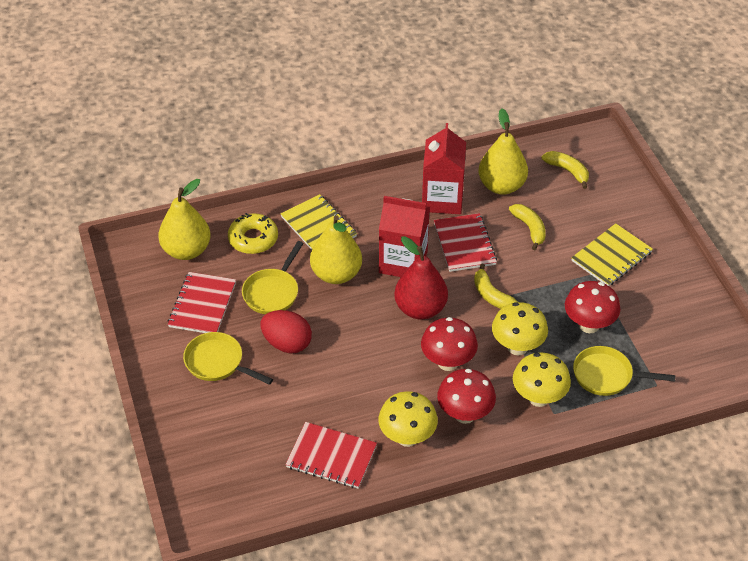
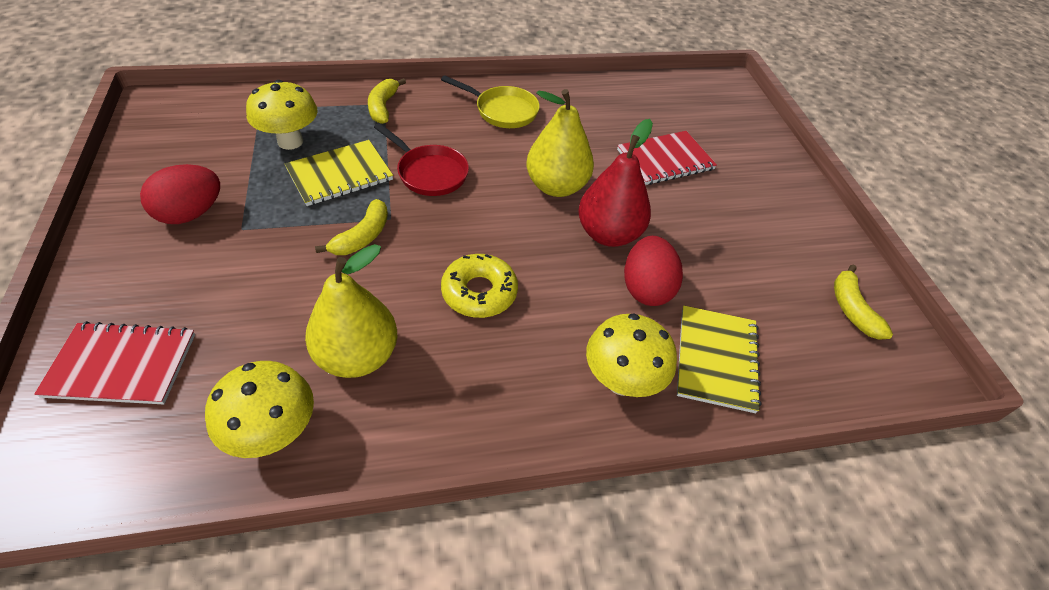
red carton: 2 -> 0
red egg: 1 -> 2
red mushroom: 3 -> 0
red notebook: 3 -> 2
red pan: 0 -> 1
yellow pan: 3 -> 1
yellow pear: 3 -> 2

